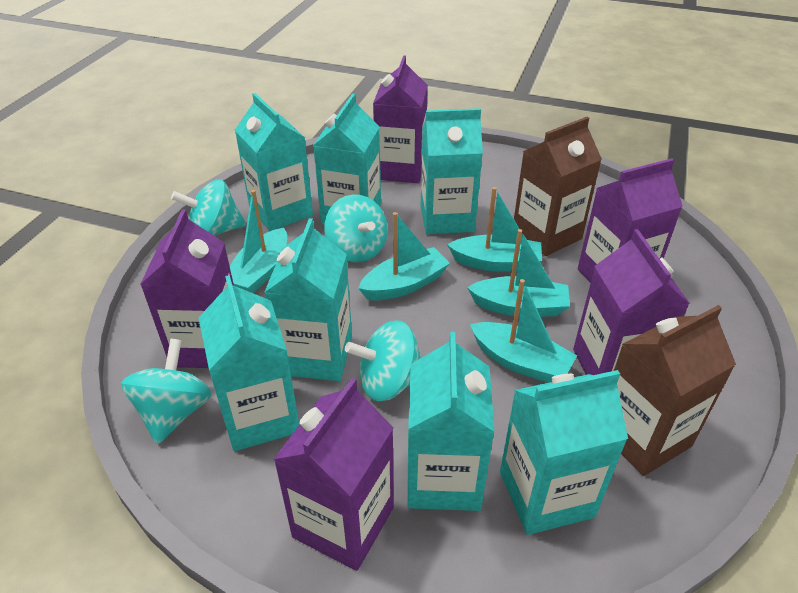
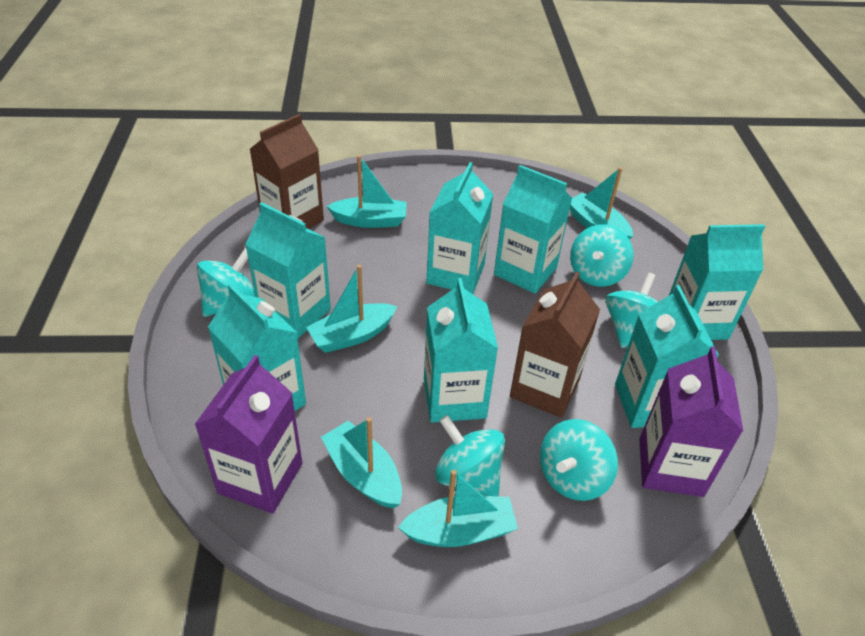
purple carton: 5 -> 2
turquoise spinning top: 4 -> 5

